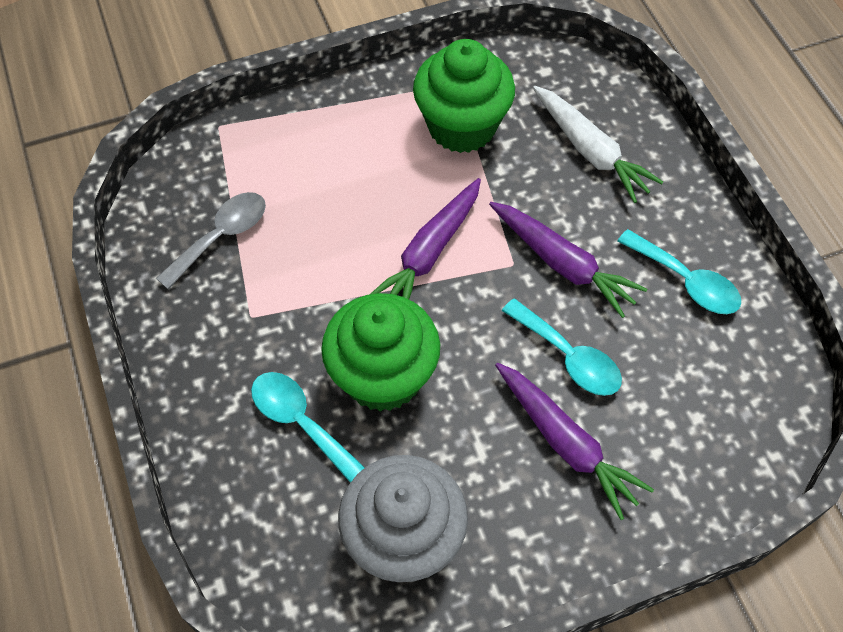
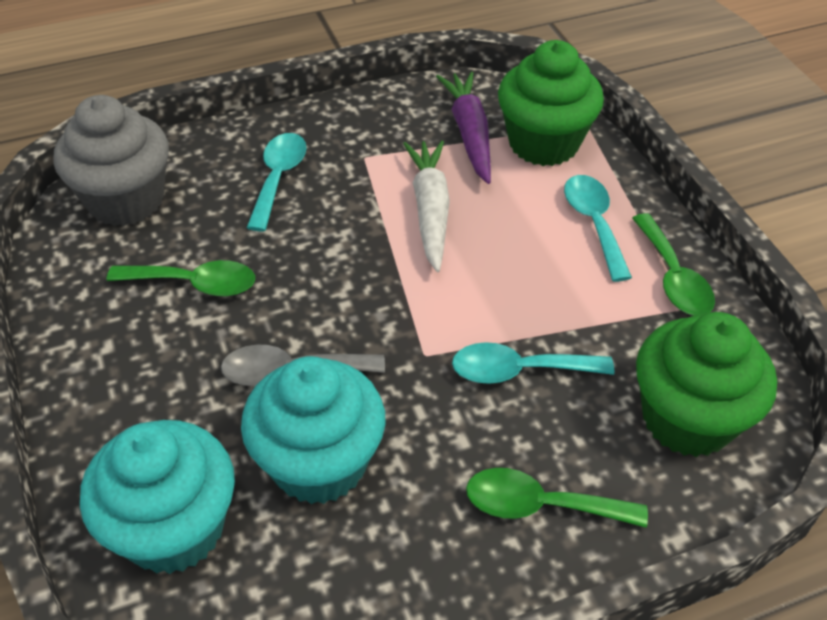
green spoon: 0 -> 3
purple carrot: 3 -> 1
turquoise cupcake: 0 -> 2

